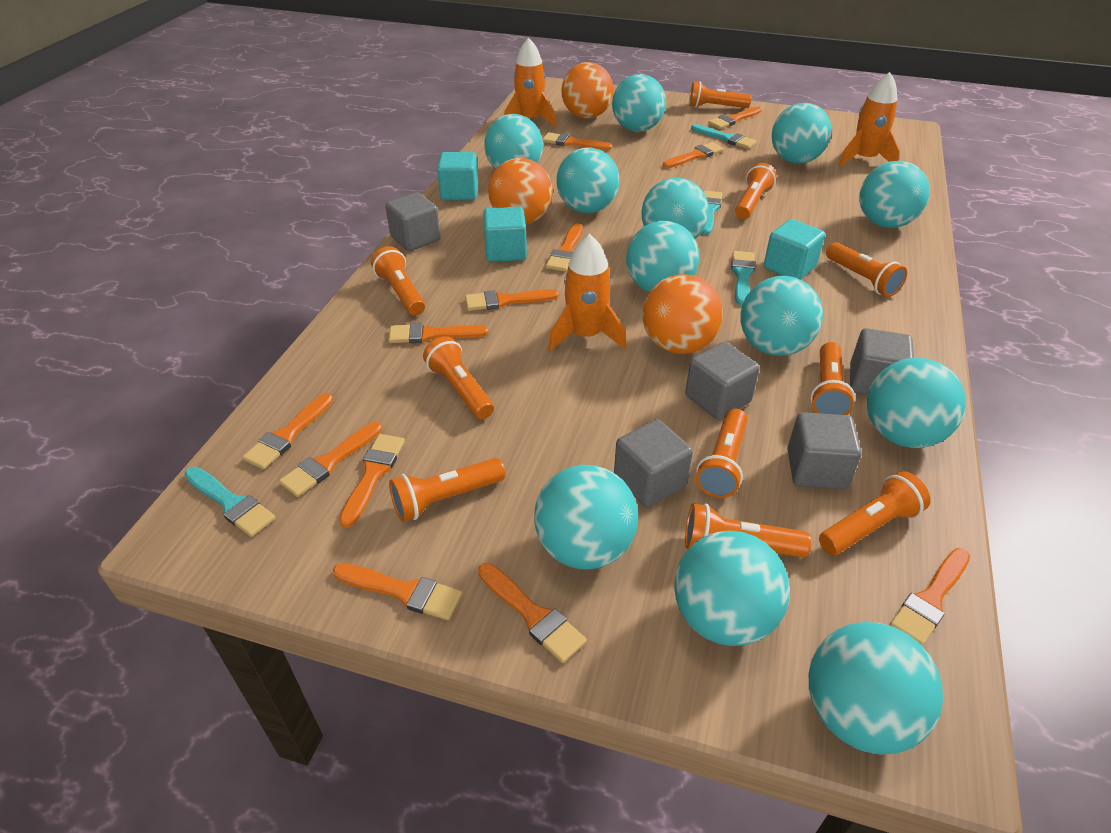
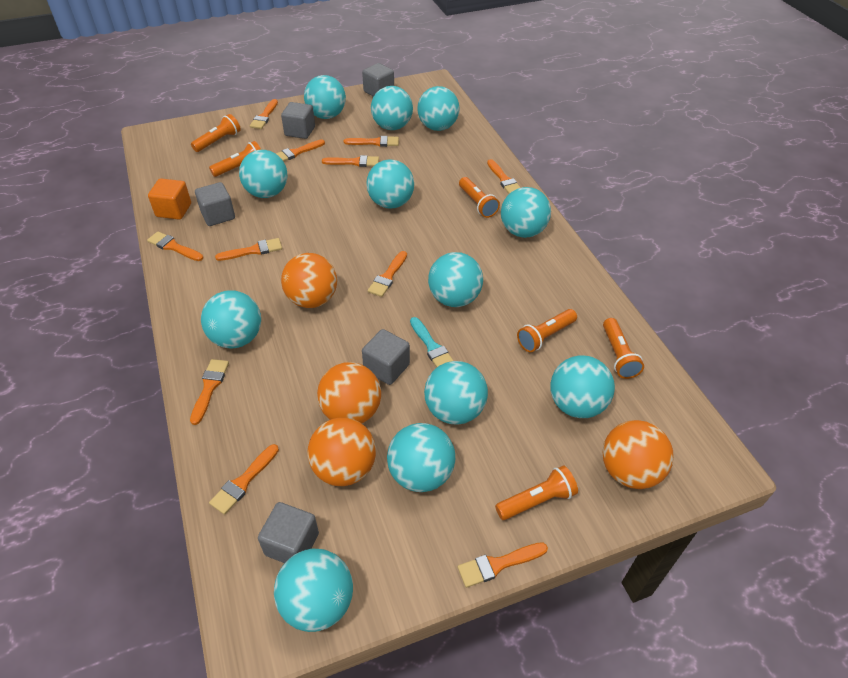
orange ball: 3 -> 4
orange brush: 12 -> 11
orange cube: 0 -> 1
orange flashlight: 10 -> 6
orange rocket: 3 -> 0
turquoise brush: 4 -> 1
turquoise cube: 3 -> 0

